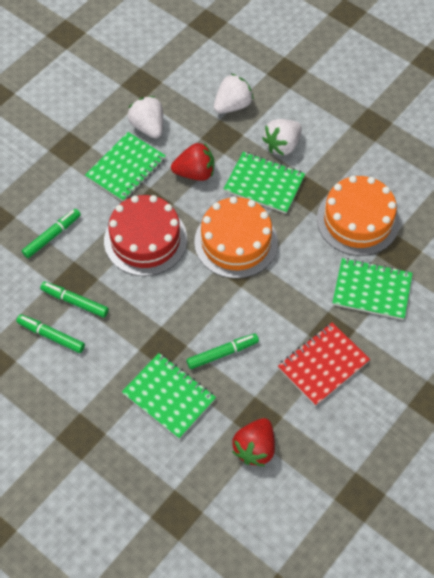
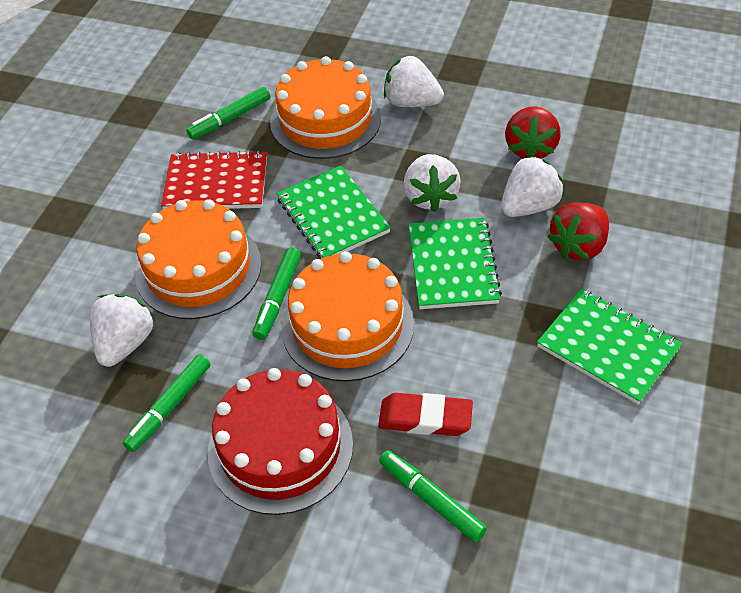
green notebook: 4 -> 3
orange cake: 2 -> 3
red eraser: 0 -> 1
white strawberry: 3 -> 4

